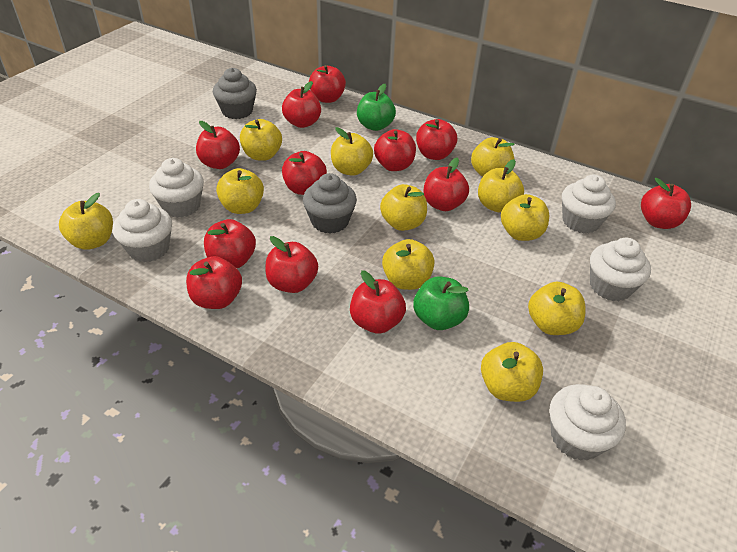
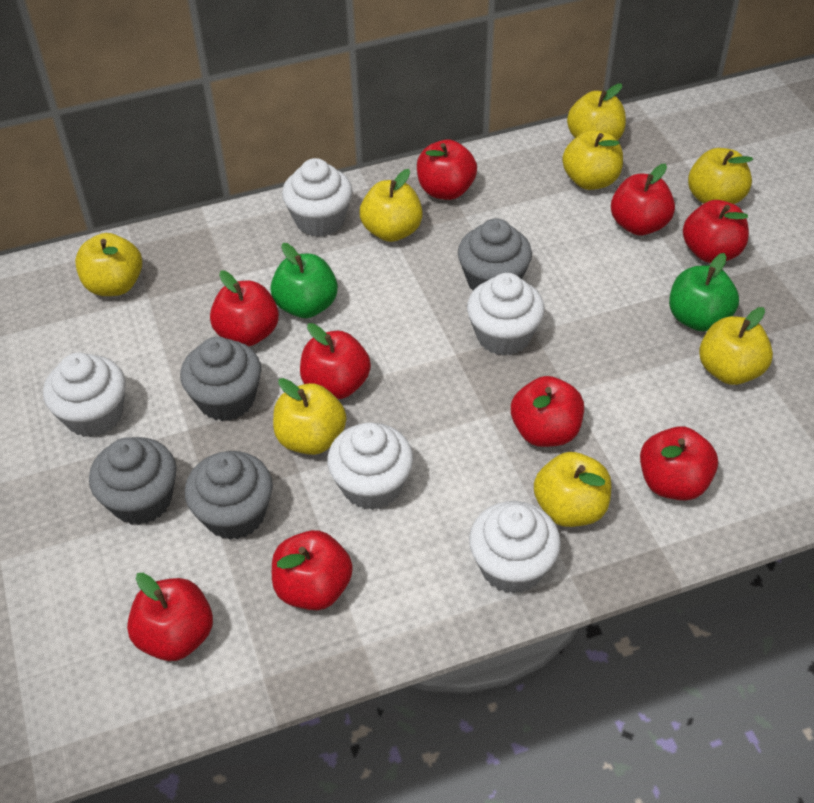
grey cupcake: 2 -> 4
red apple: 12 -> 9
yellow apple: 11 -> 8

